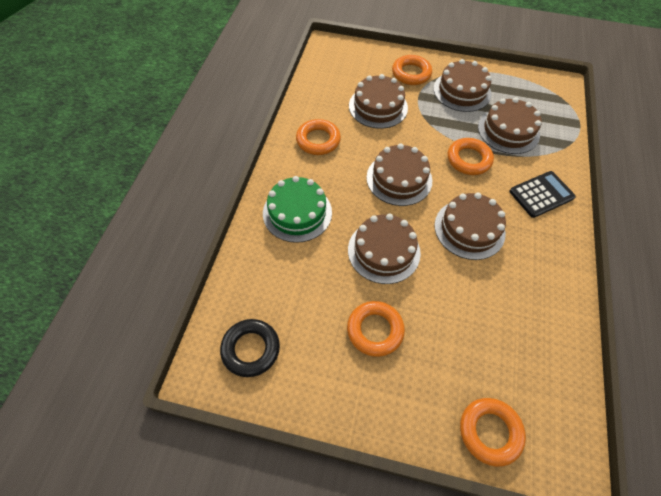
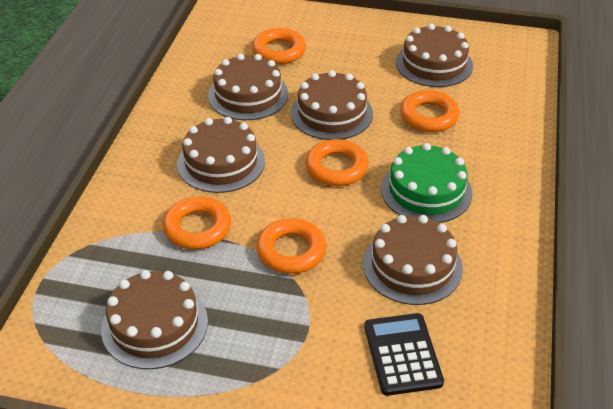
black ring: 1 -> 0

